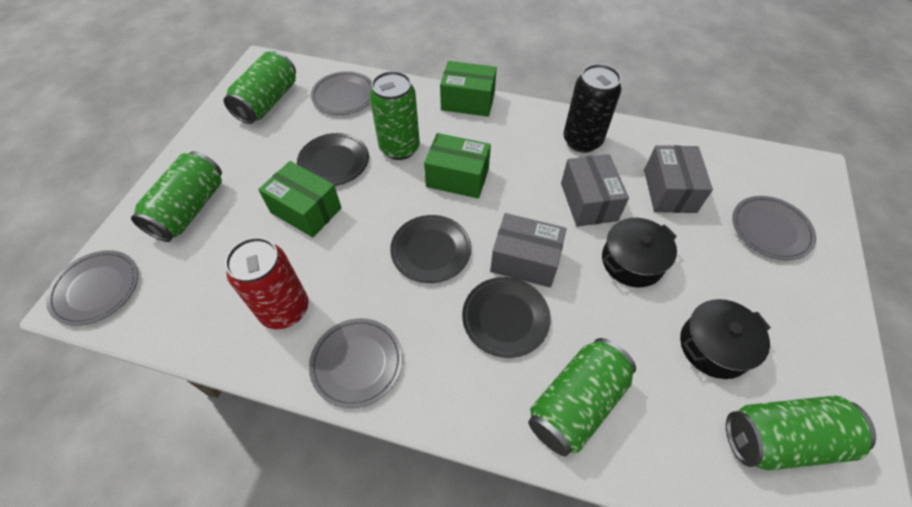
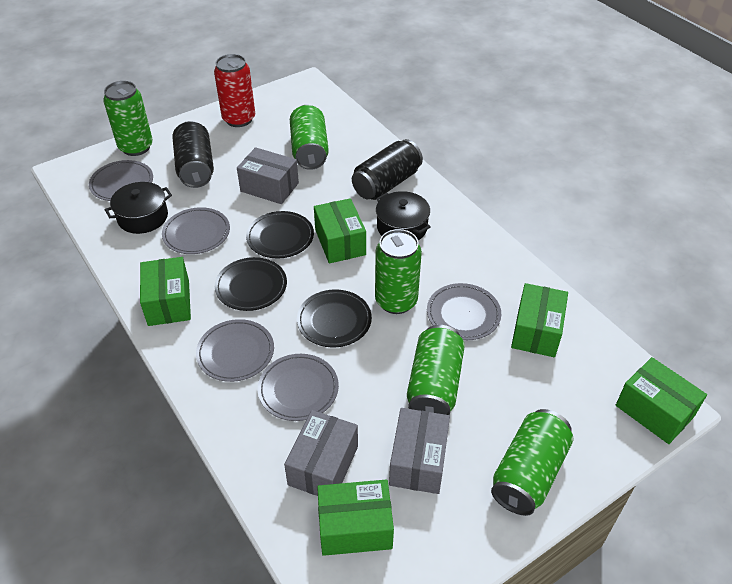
black can: 1 -> 2
green box: 3 -> 5
grey plate: 4 -> 5

